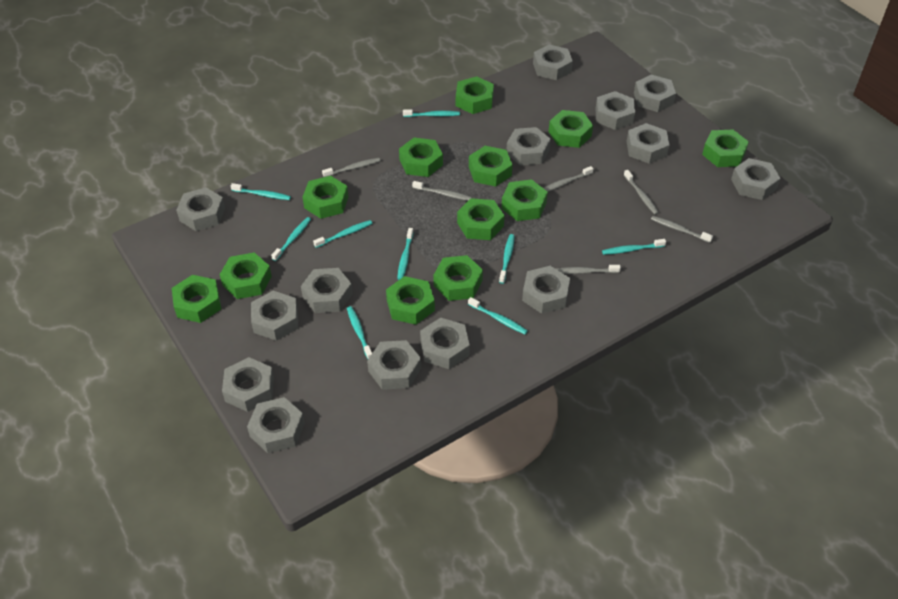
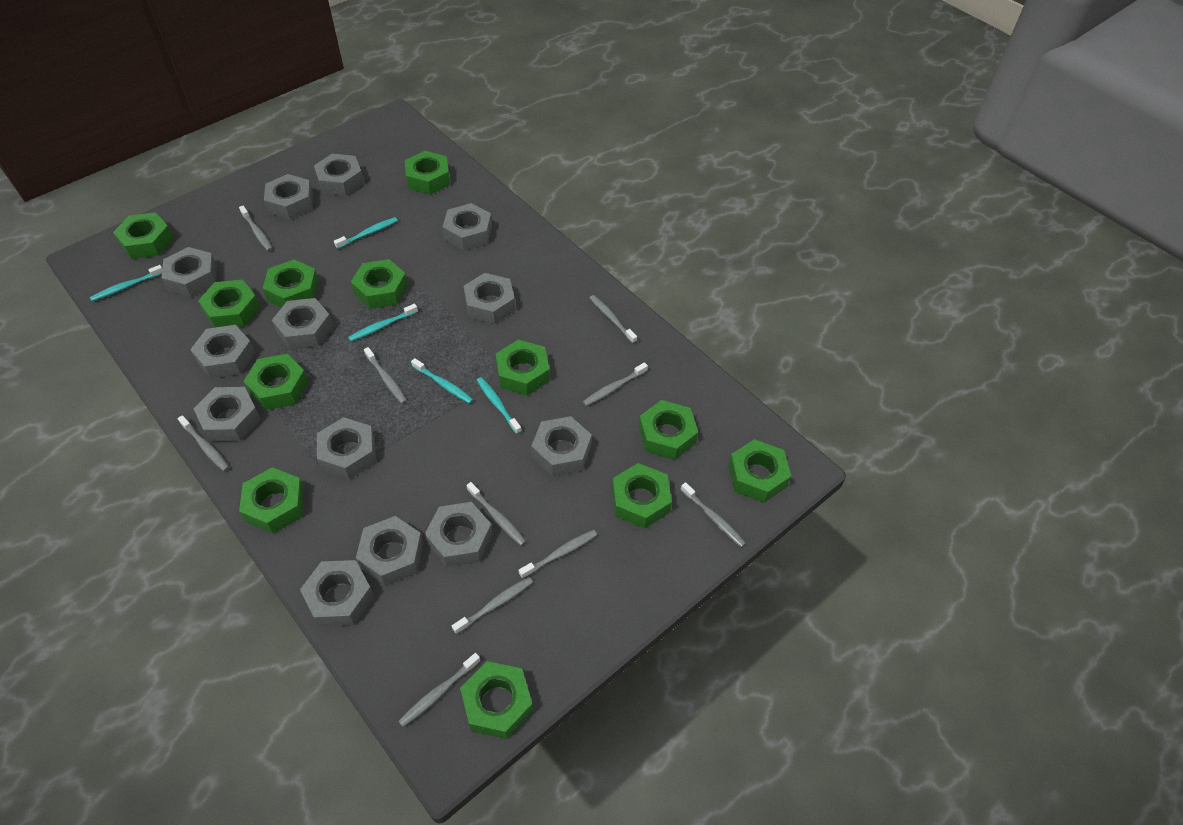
grey nut: 14 -> 13
grey toothbrush: 6 -> 10
turquoise toothbrush: 9 -> 5

